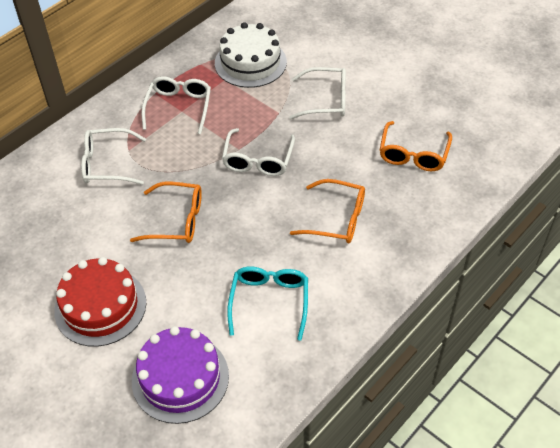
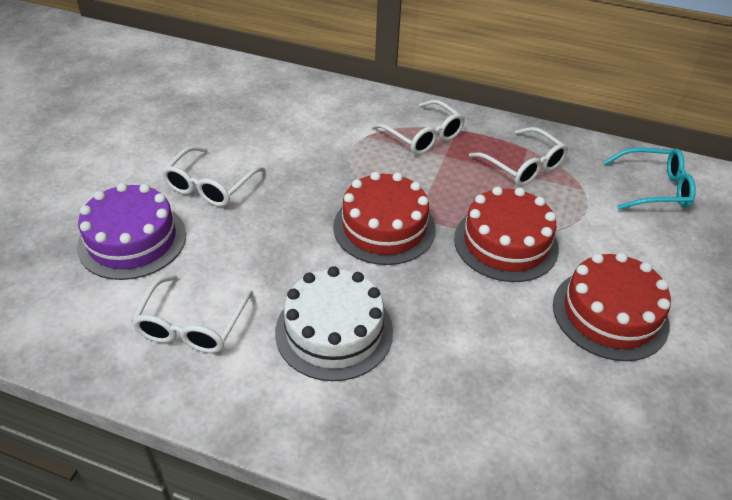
orange glasses: 3 -> 0
red cake: 1 -> 3

